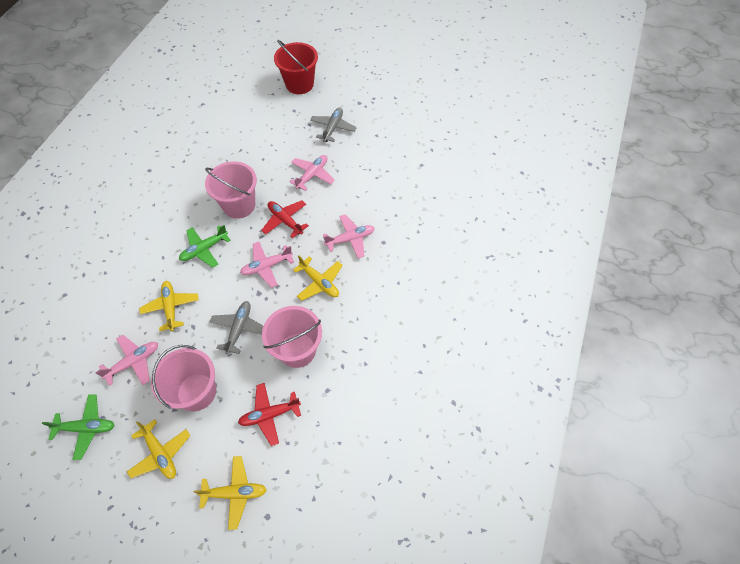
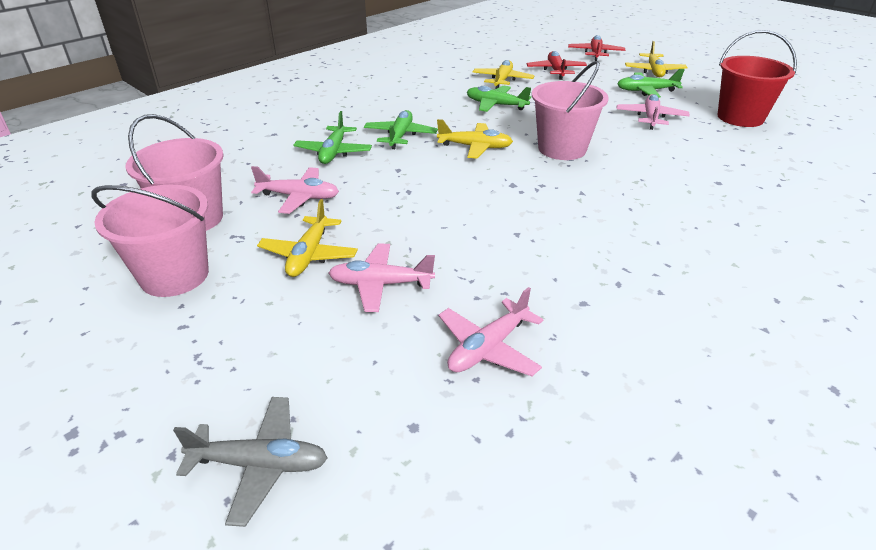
green plane: 2 -> 4
grey plane: 2 -> 1

